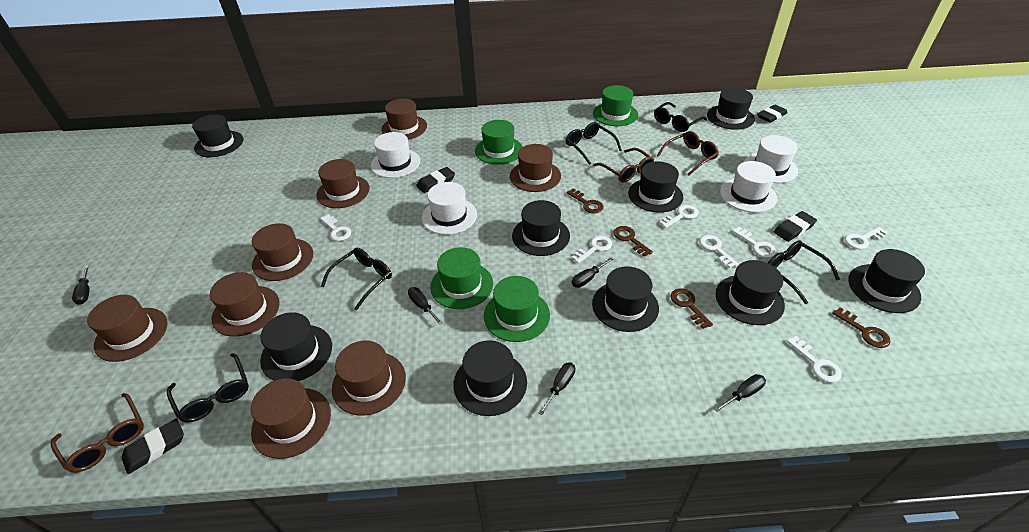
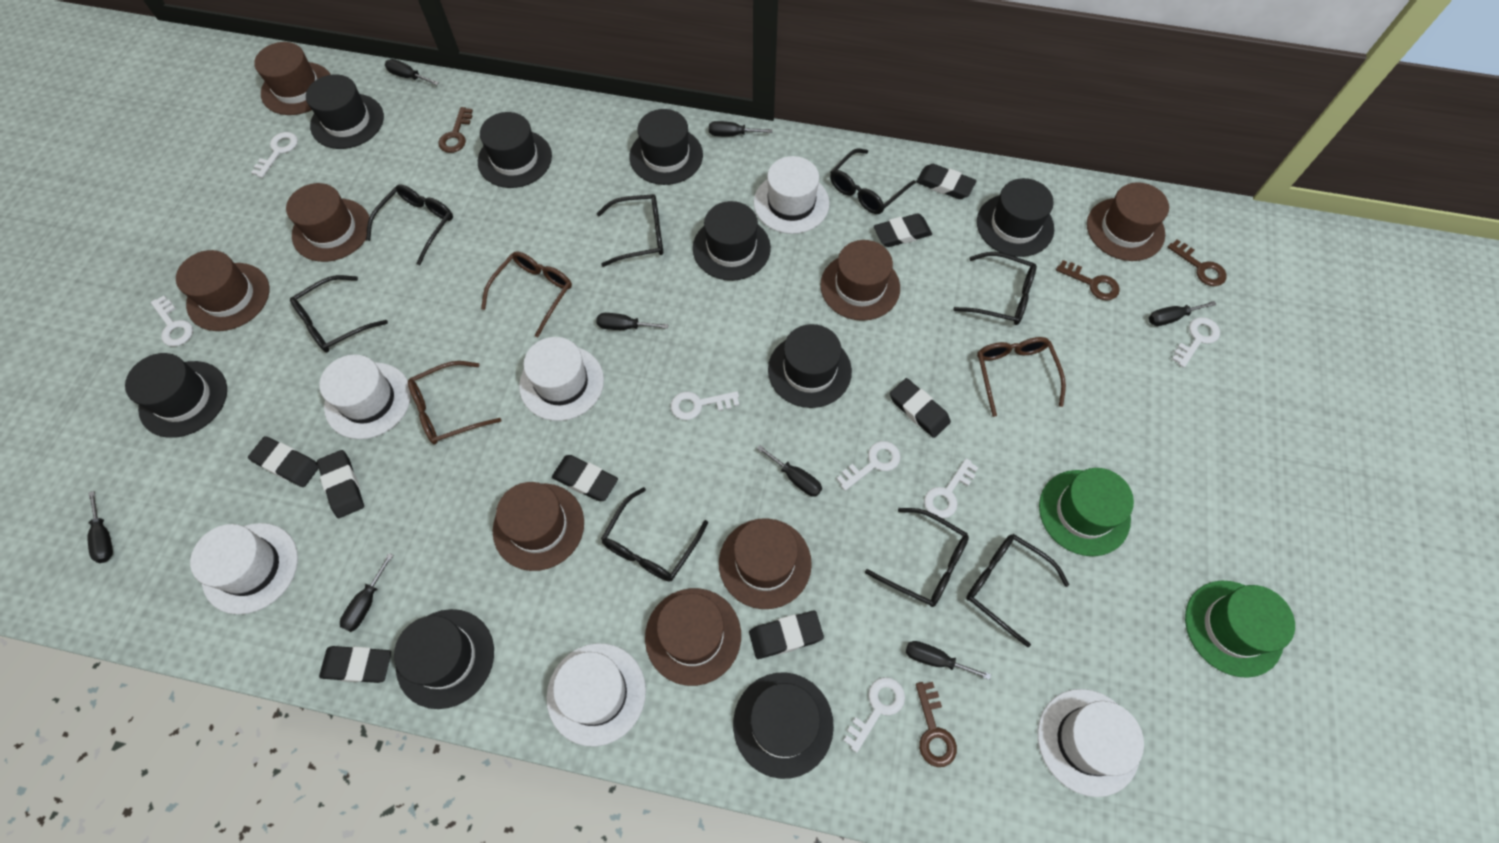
black eraser: 4 -> 8
black glasses: 5 -> 8
black screwdriver: 5 -> 8
green hat: 4 -> 2
white hat: 4 -> 6

